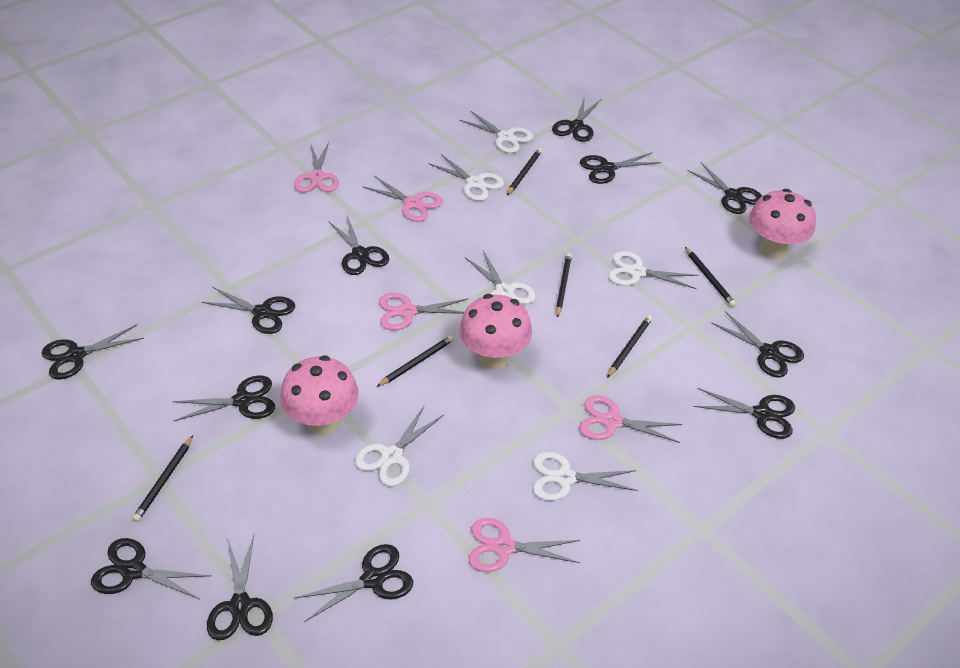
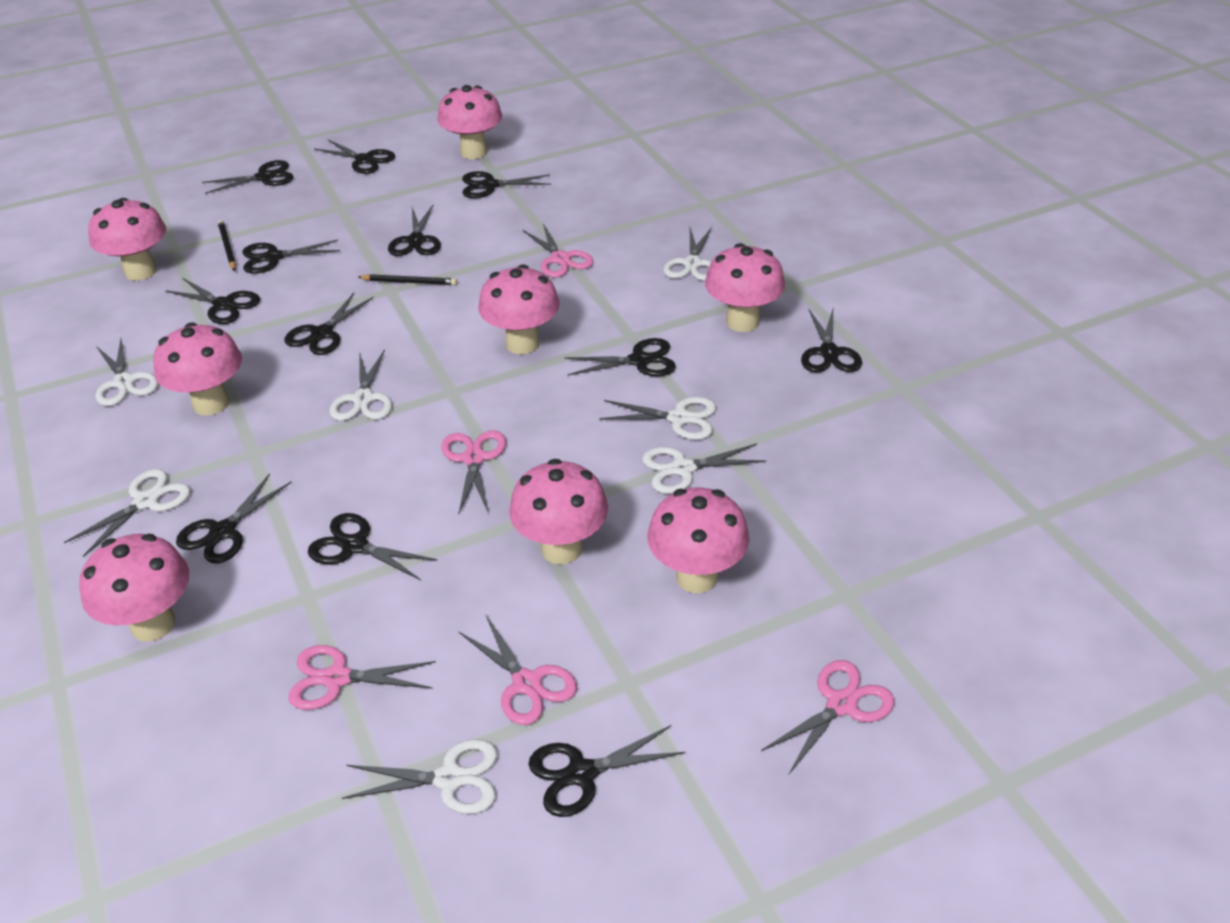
black pencil: 6 -> 2
pink mushroom: 3 -> 8
white scissors: 6 -> 7

